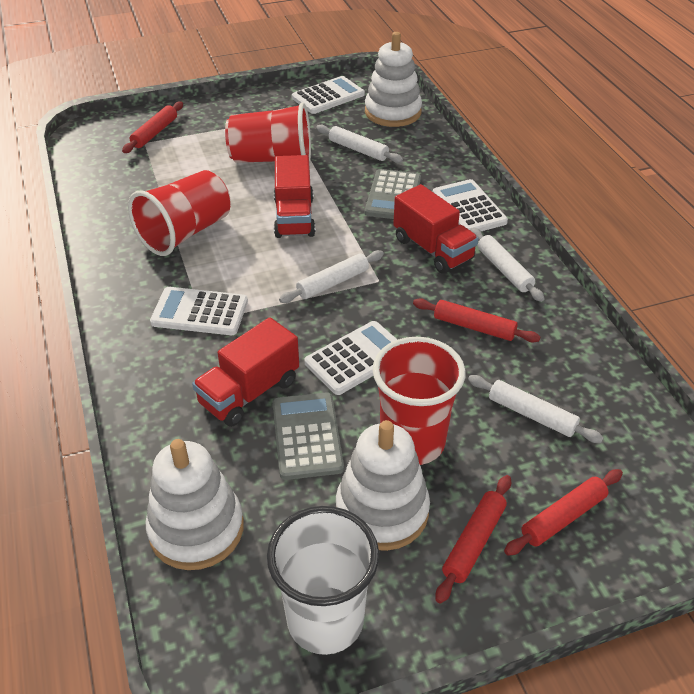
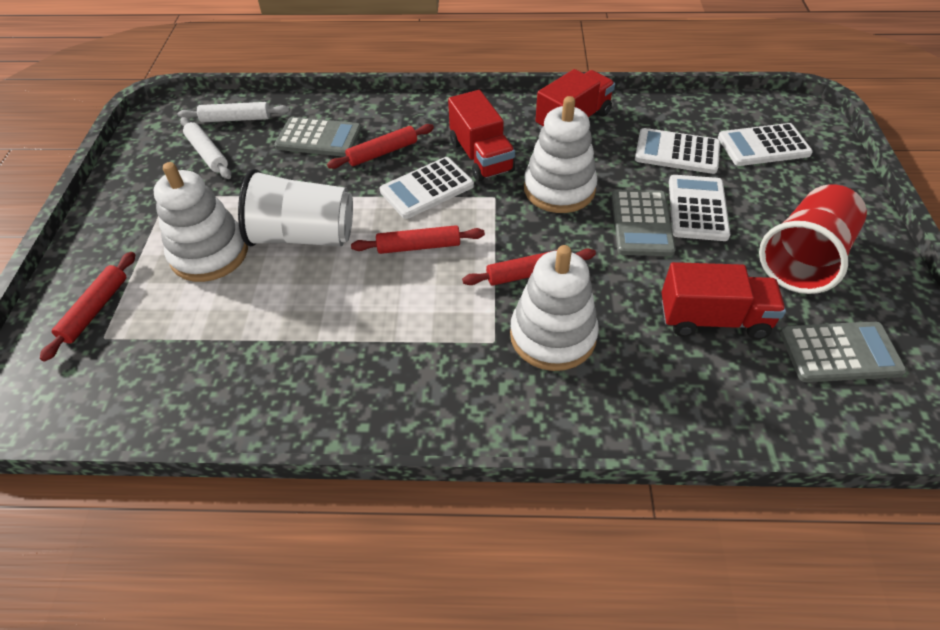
grey calculator: 2 -> 3
red cup: 3 -> 1
white rolling pin: 4 -> 2

